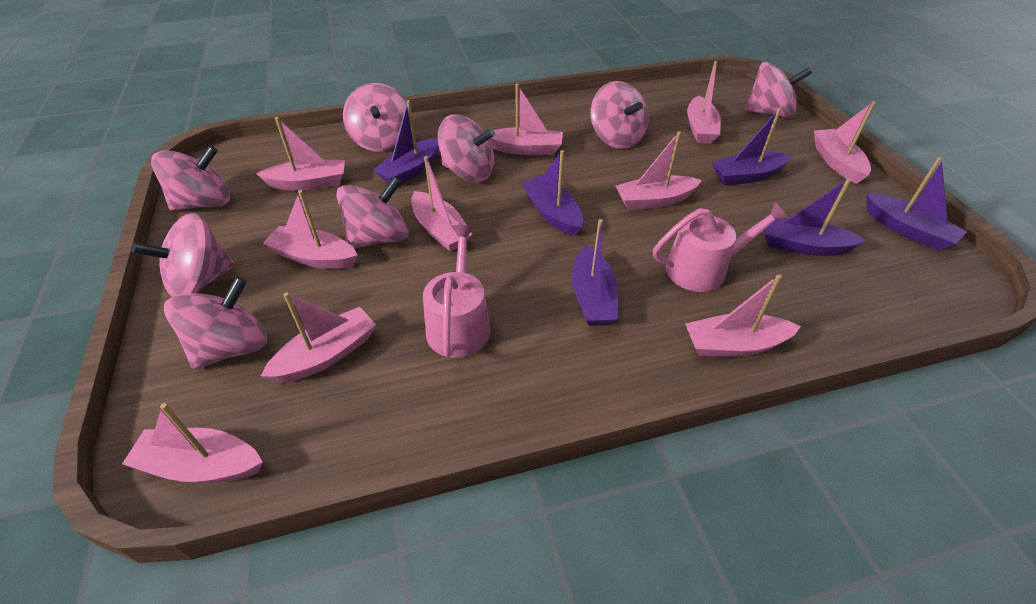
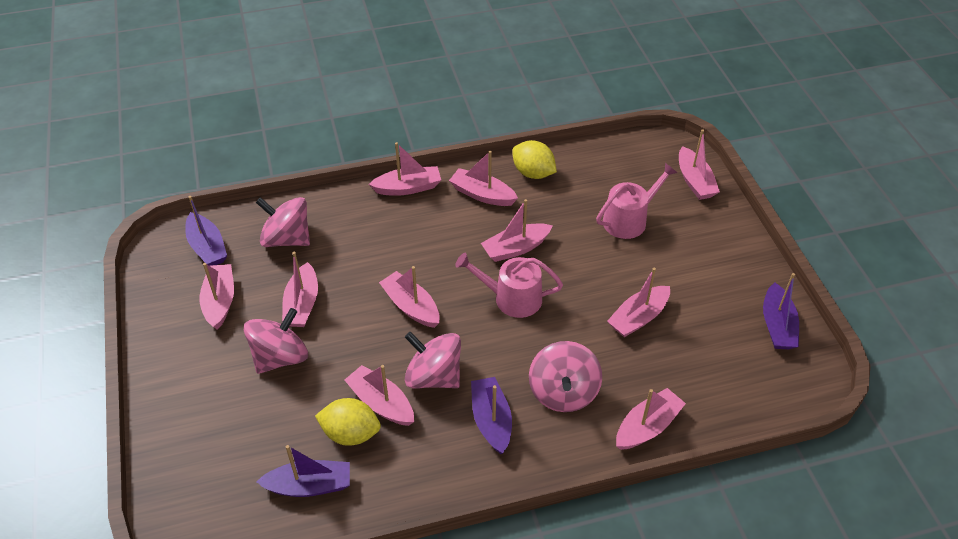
pink spinning top: 8 -> 4
purple boat: 6 -> 4
yellow lemon: 0 -> 2

